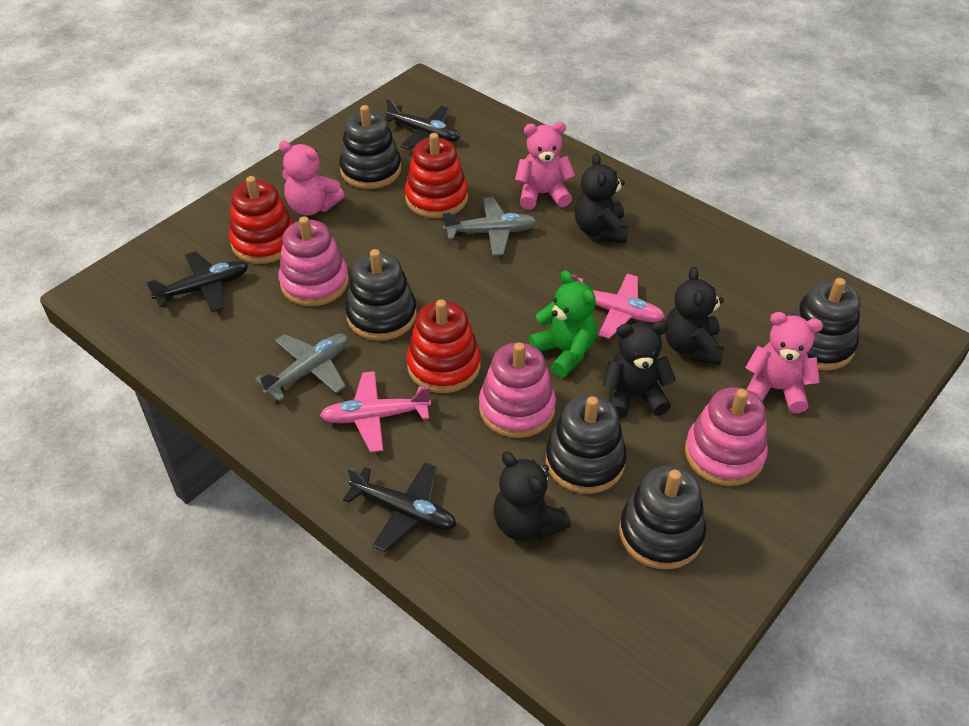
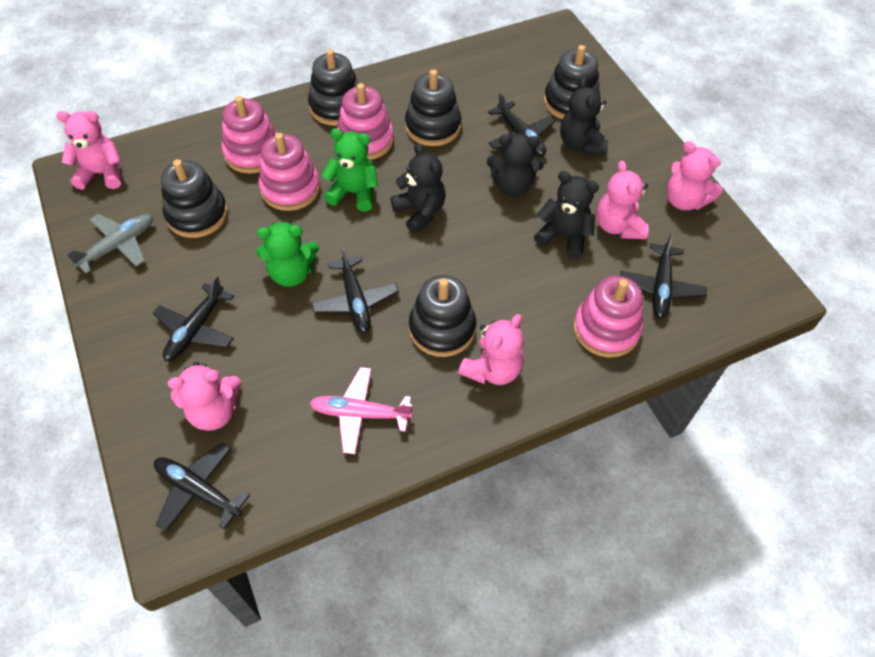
black plane: 3 -> 5
green teddy bear: 1 -> 2
grey plane: 2 -> 1
pink plane: 2 -> 1
pink stacking toy: 3 -> 4
pink teddy bear: 3 -> 5
red stacking toy: 3 -> 0

